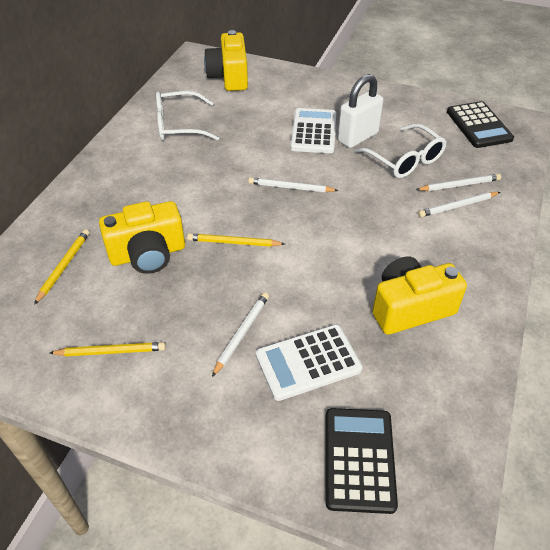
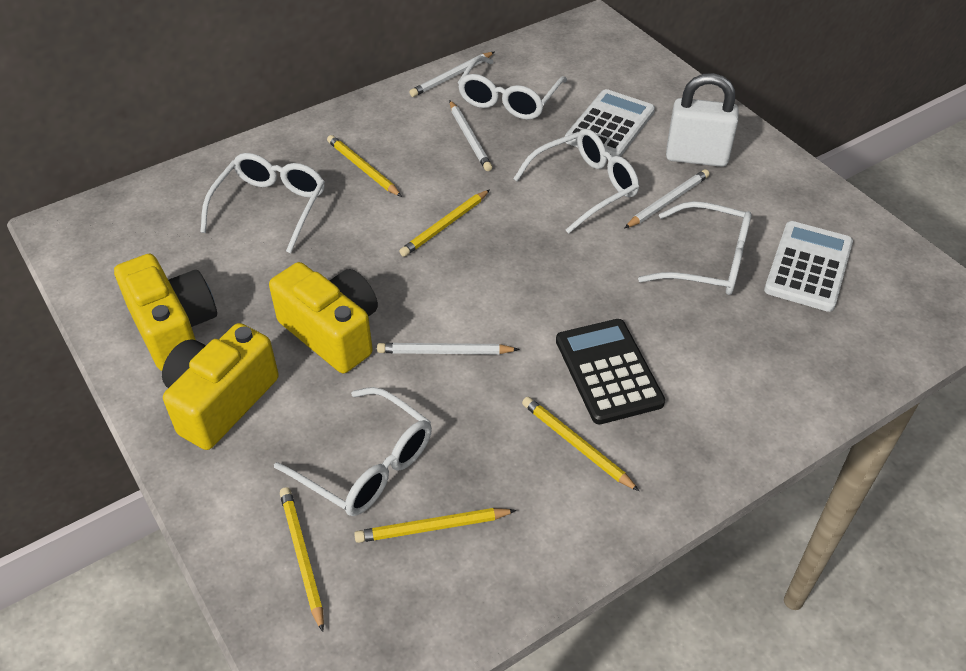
black calculator: 2 -> 1
white glasses: 2 -> 5
yellow pencil: 3 -> 5

